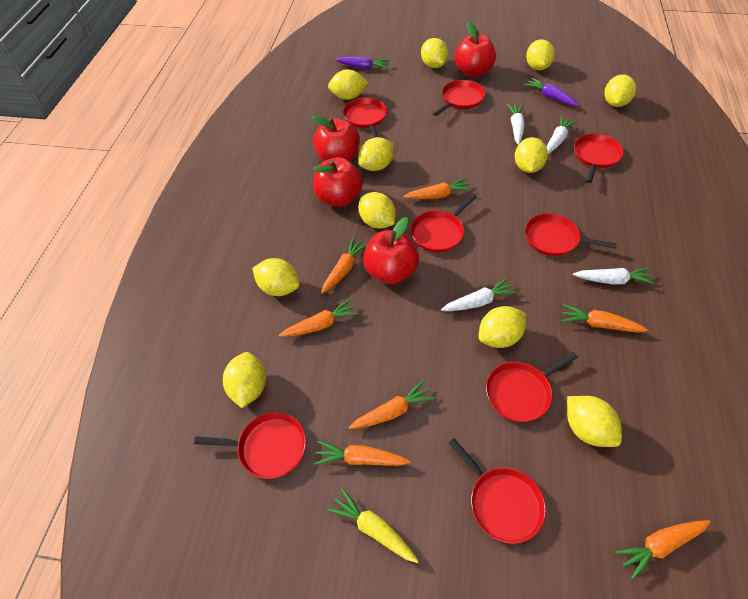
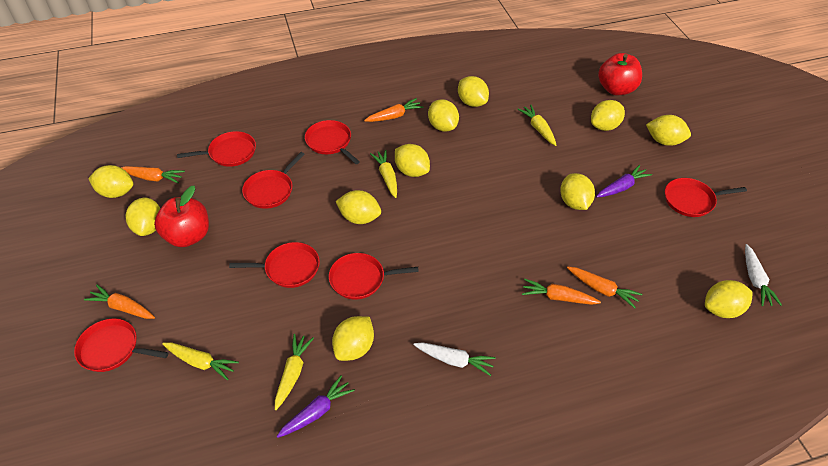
orange carrot: 7 -> 5
red apple: 4 -> 2
red pan: 8 -> 7
white carrot: 4 -> 2
yellow carrot: 1 -> 4

